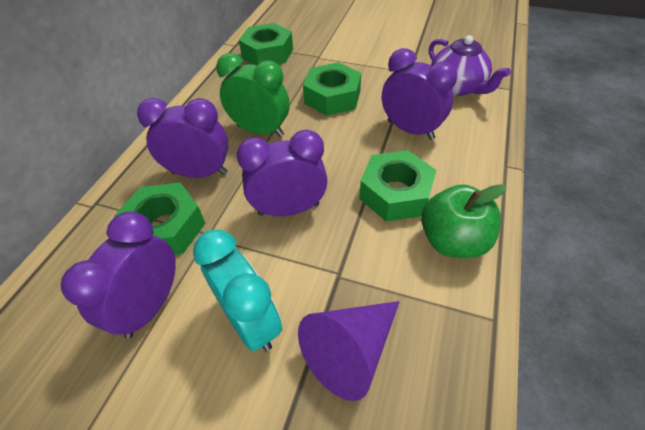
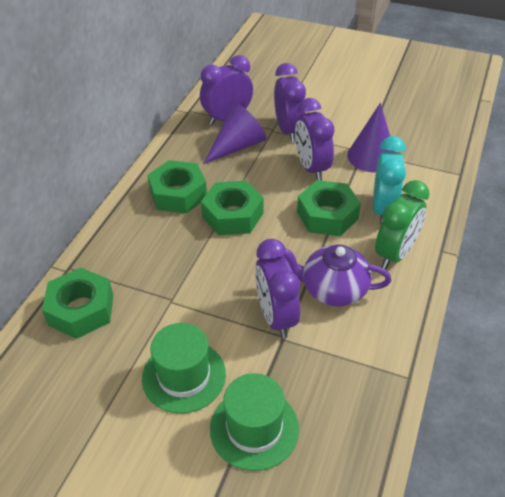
green apple: 1 -> 0
green hat: 0 -> 2
purple cone: 1 -> 2

